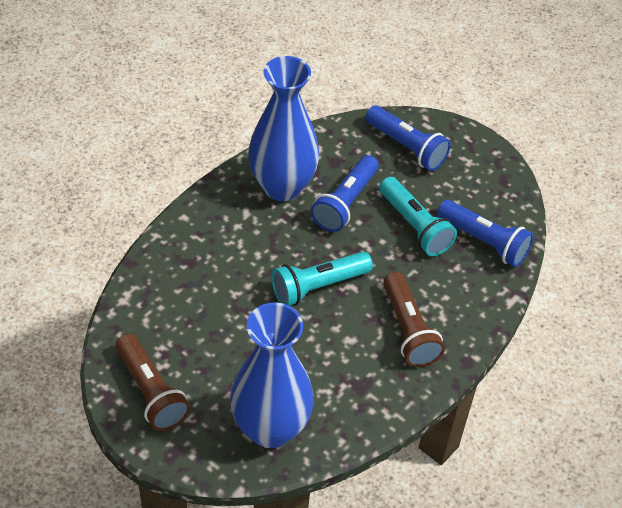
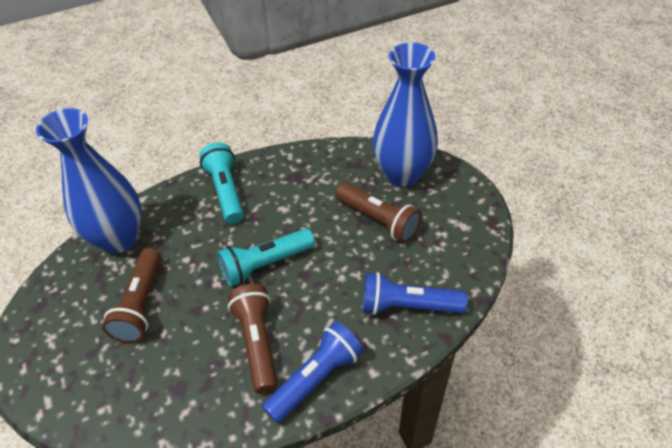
blue flashlight: 3 -> 2
brown flashlight: 2 -> 3

